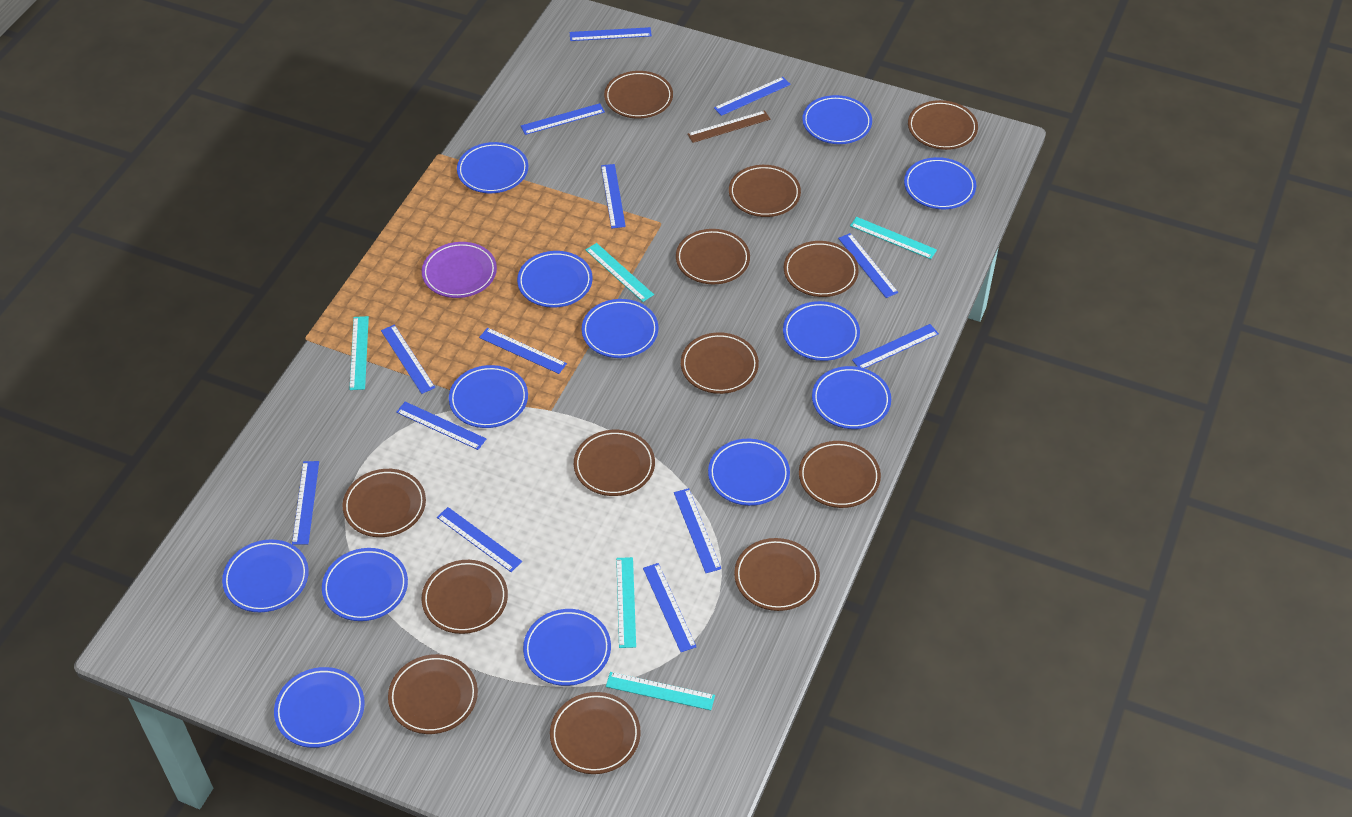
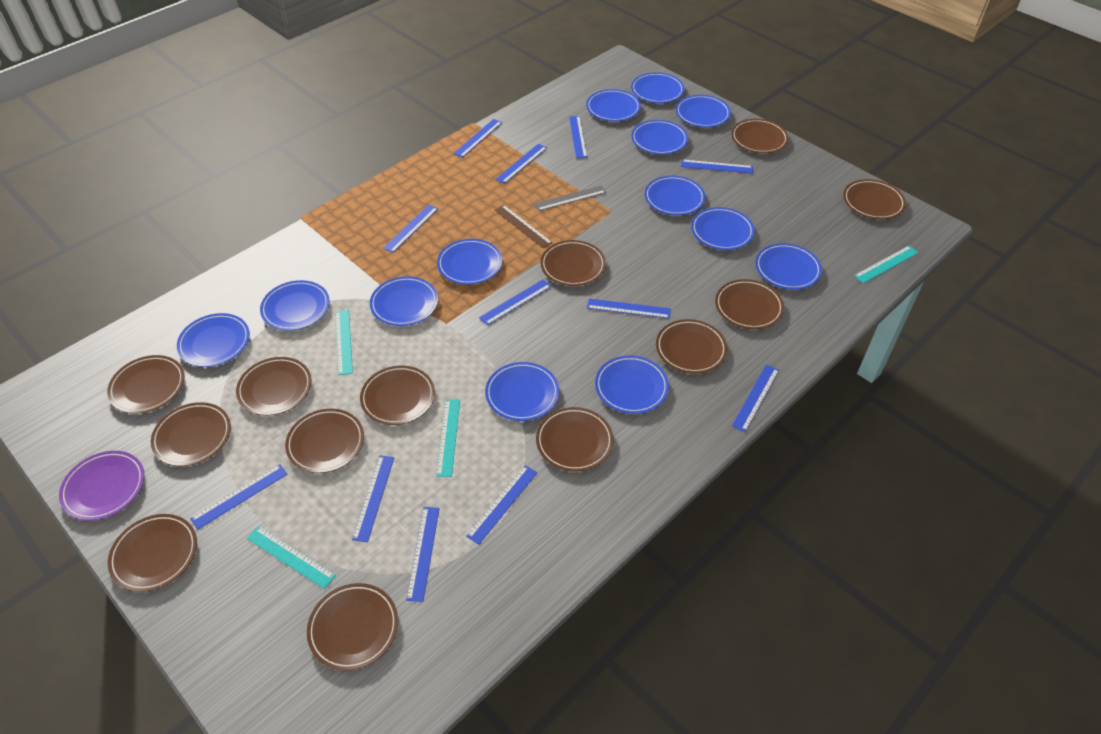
blue ruler: 13 -> 12
grey ruler: 0 -> 1
turquoise ruler: 5 -> 4

